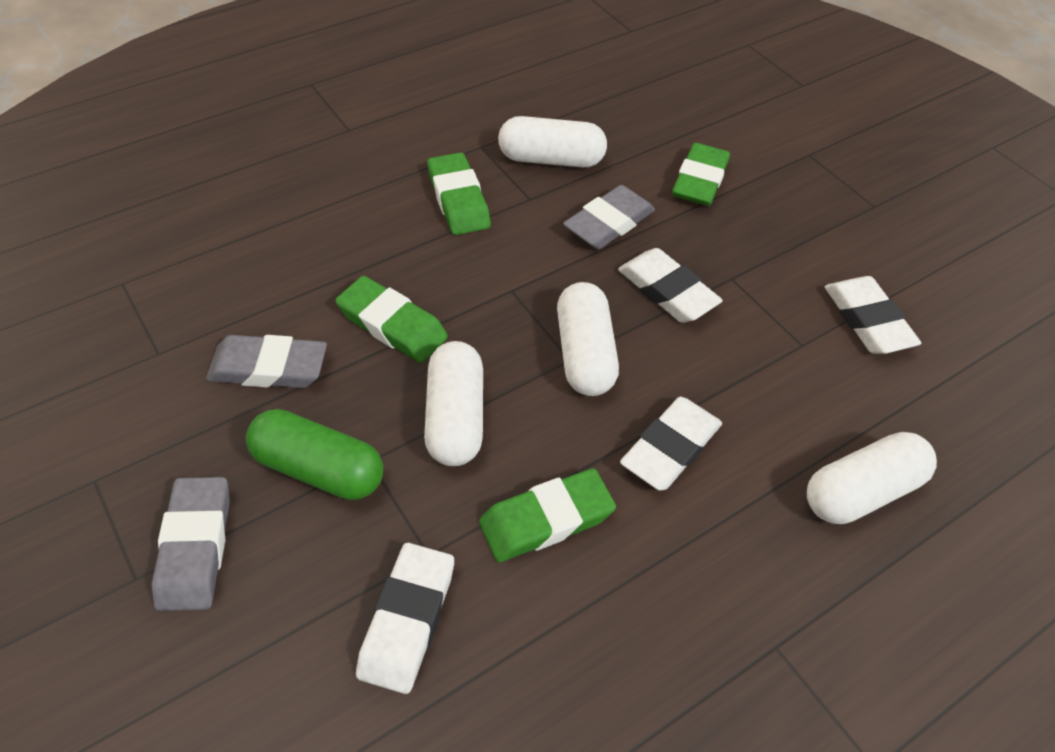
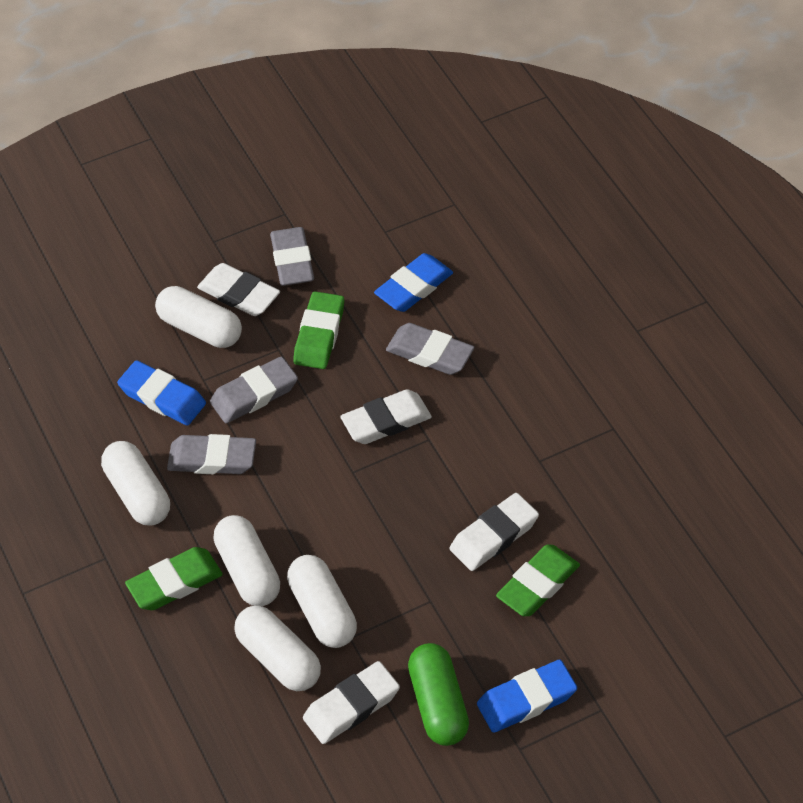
blue eraser: 0 -> 3
green eraser: 4 -> 3
grey eraser: 3 -> 4
white capsule: 4 -> 5

